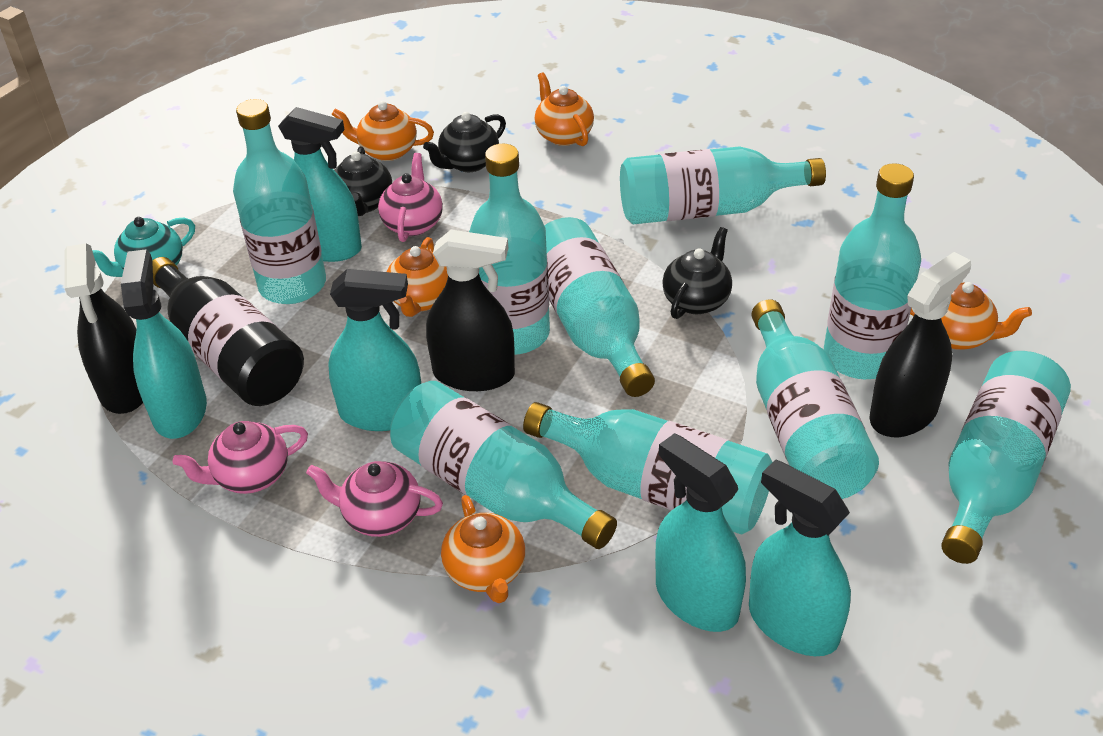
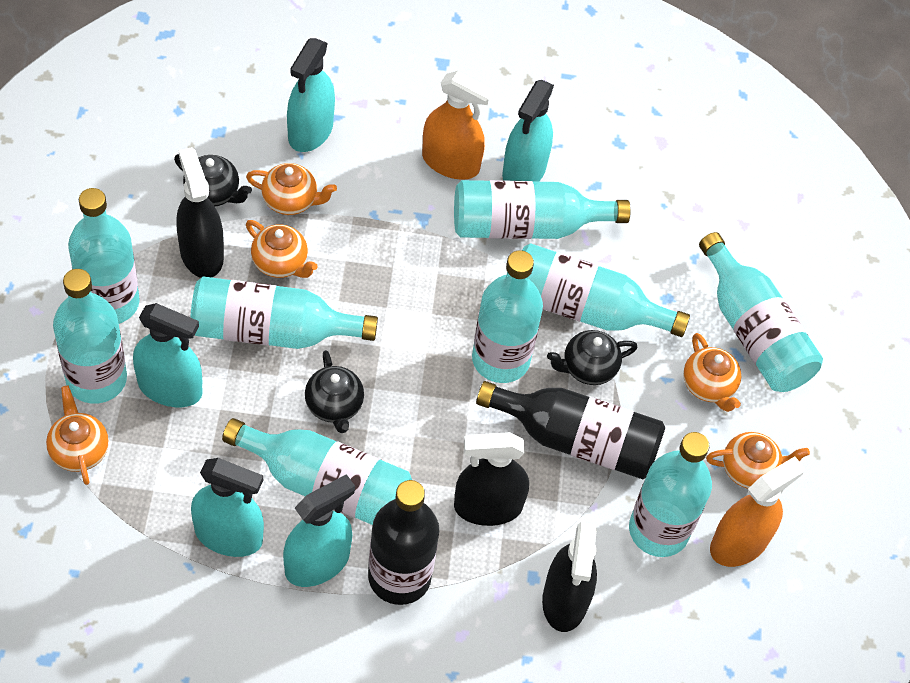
black bottle: 1 -> 2
orange spray bottle: 0 -> 2
pink teapot: 3 -> 0
turquoise teapot: 1 -> 0

